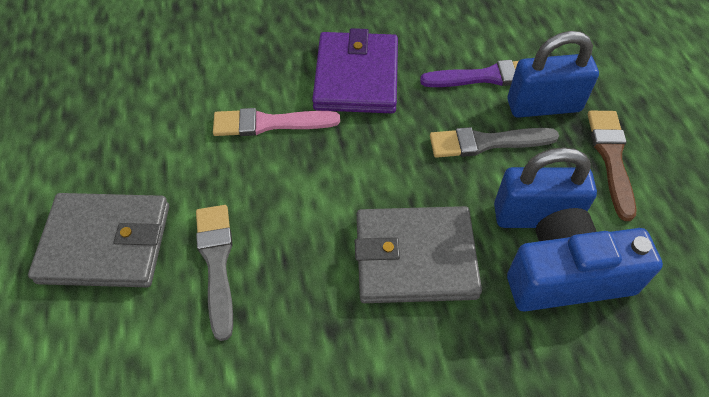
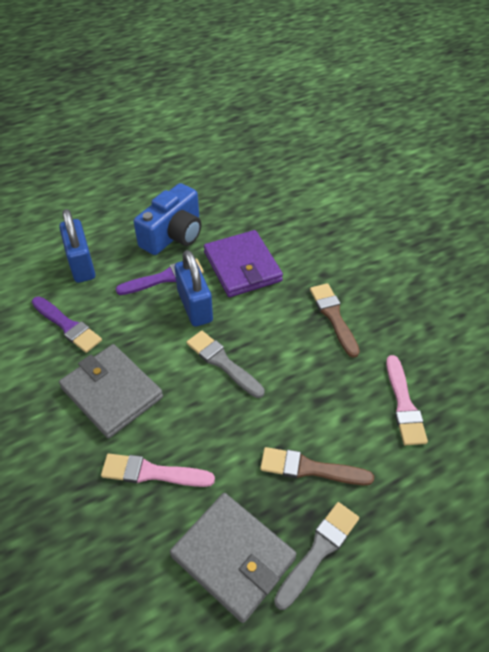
brown brush: 1 -> 2
pink brush: 1 -> 2
purple brush: 1 -> 2

